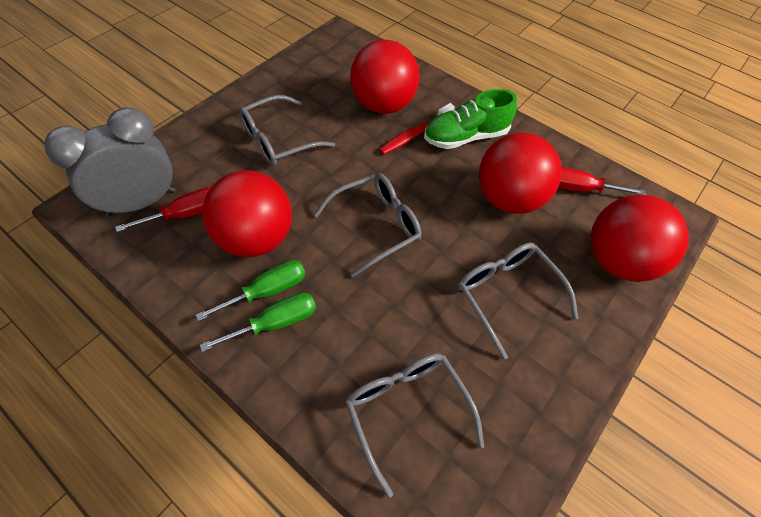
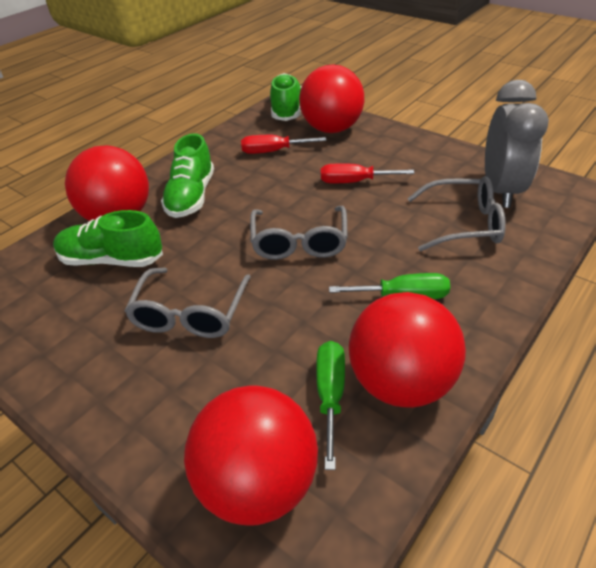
green shoe: 1 -> 3
grey glasses: 4 -> 3
red toothbrush: 1 -> 0

